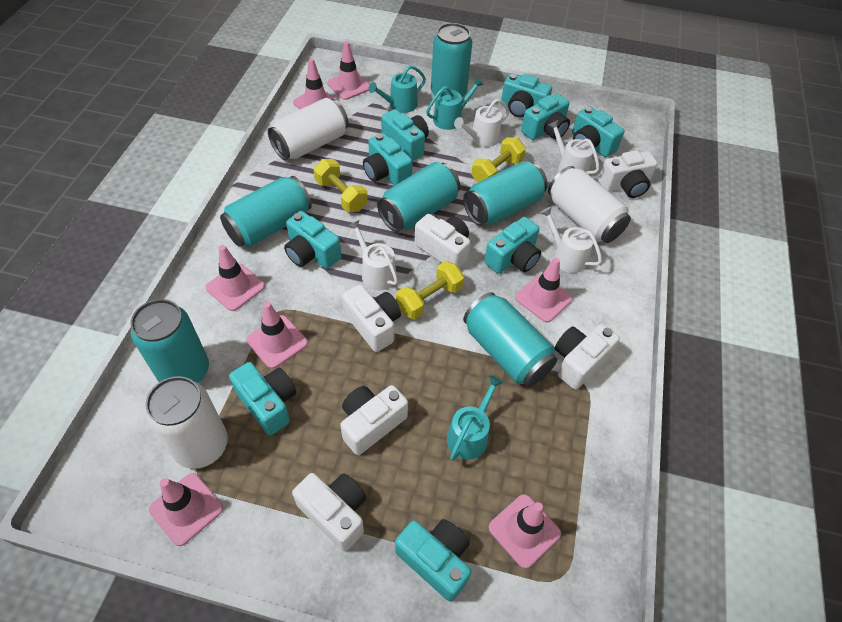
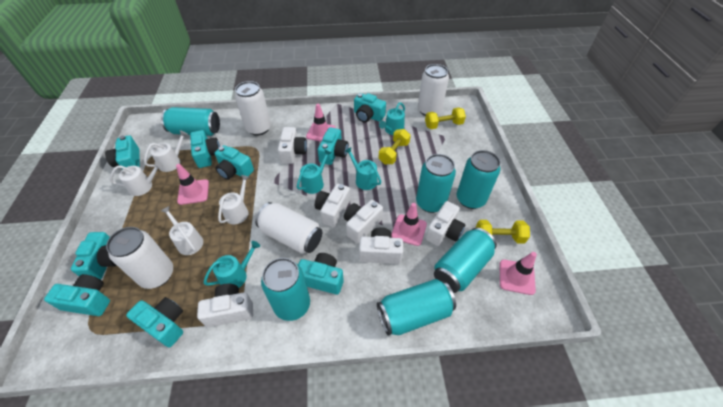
pink traffic cone: 7 -> 4
turquoise watering can: 3 -> 4
white can: 3 -> 4

